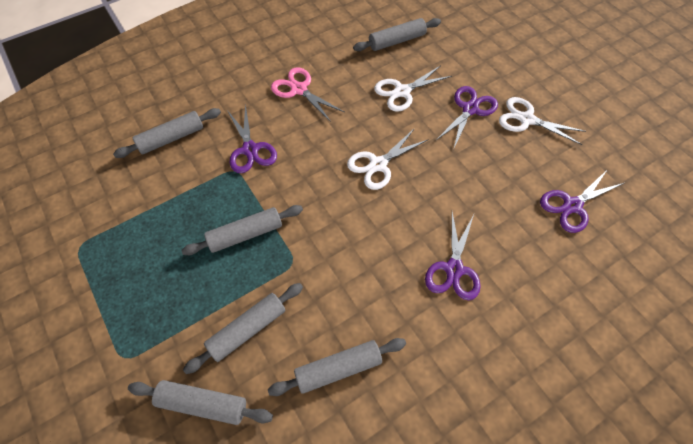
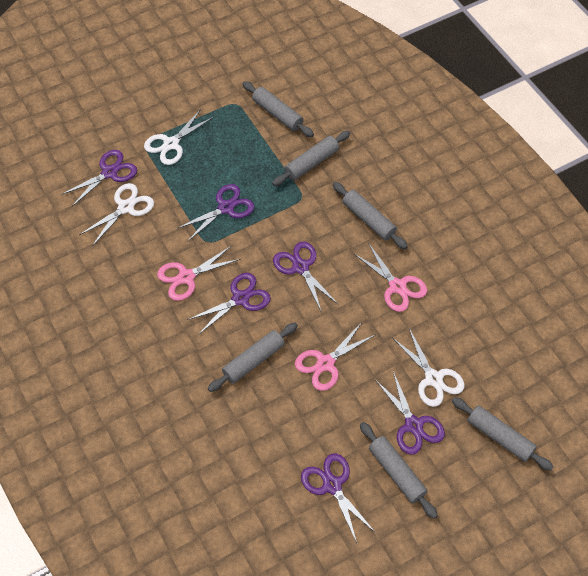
pink scissors: 1 -> 3
purple scissors: 4 -> 6

